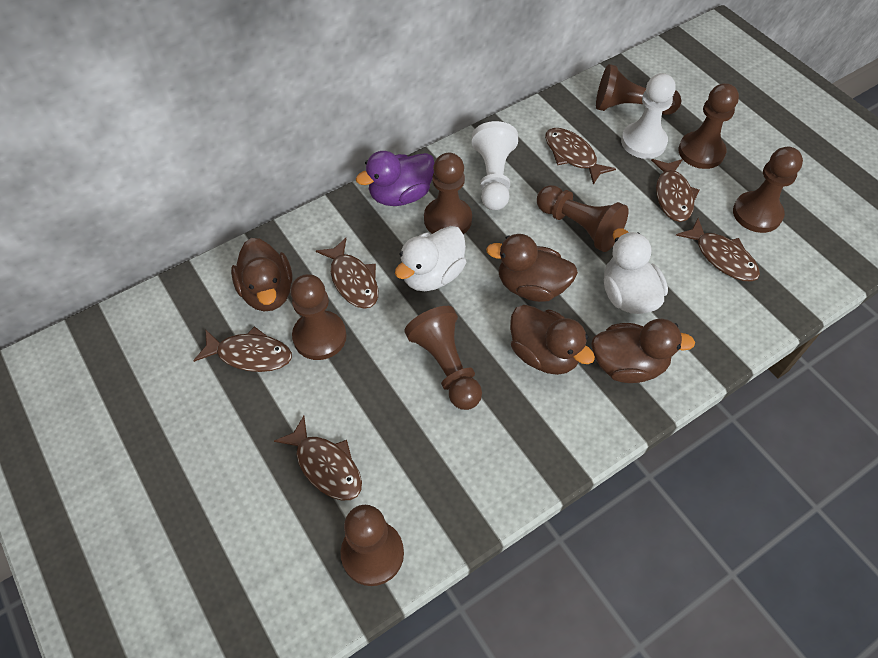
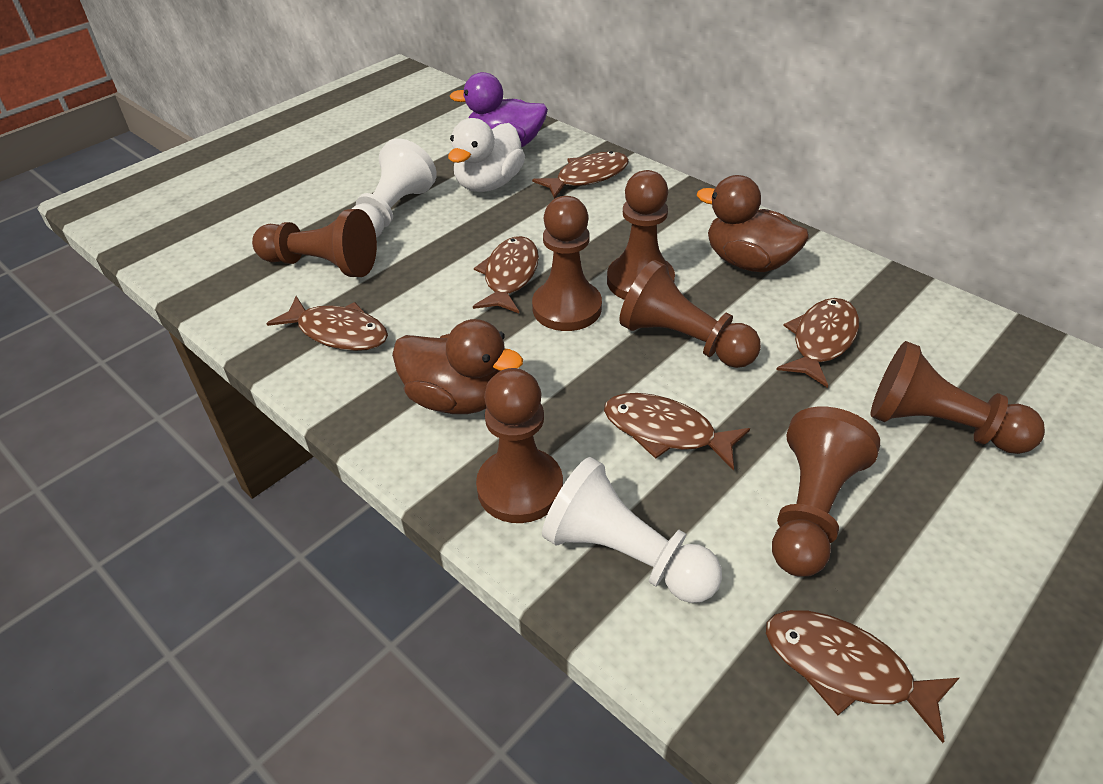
brown duck: 4 -> 2
brown pawn: 8 -> 7
white duck: 2 -> 1

